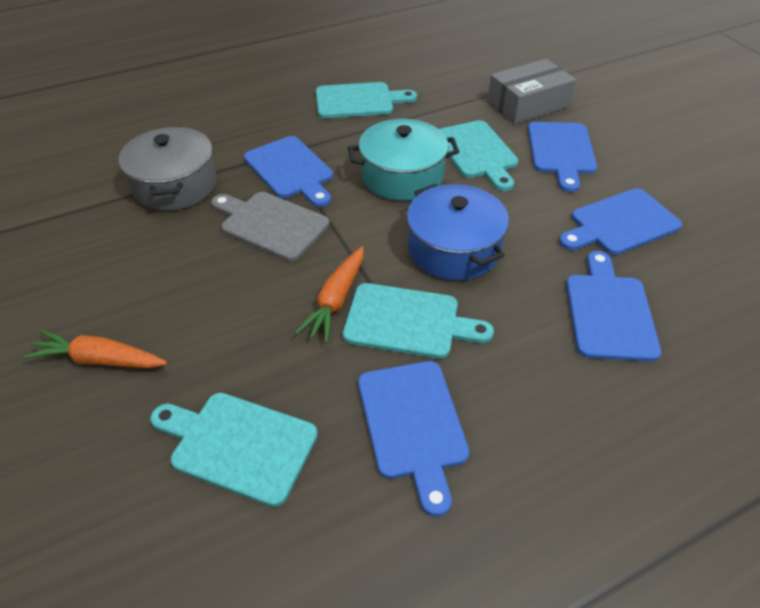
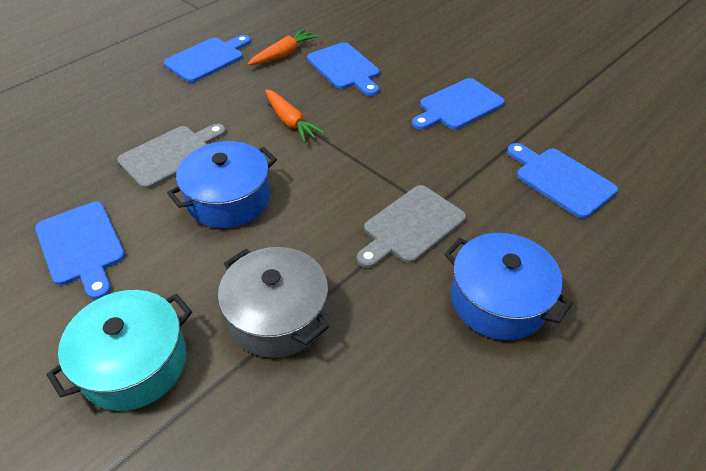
blue pot: 1 -> 2
grey box: 1 -> 0
grey cutting board: 1 -> 2
turquoise cutting board: 4 -> 0

